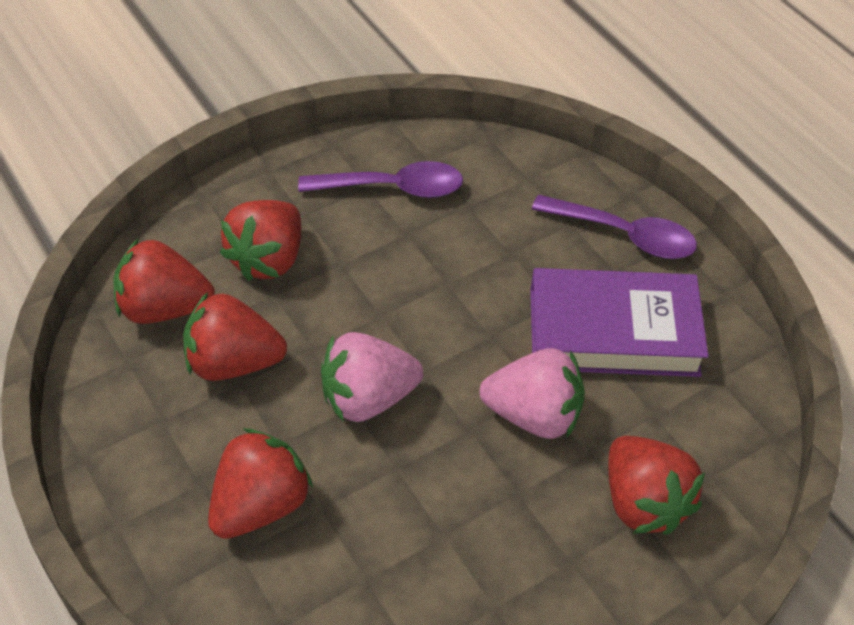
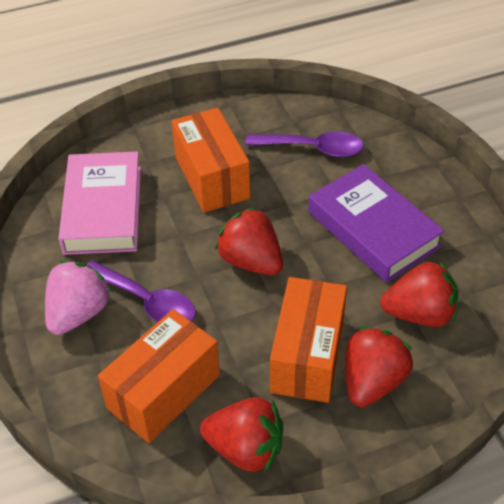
orange box: 0 -> 3
pink book: 0 -> 1
pink strawberry: 2 -> 1
red strawberry: 5 -> 4

